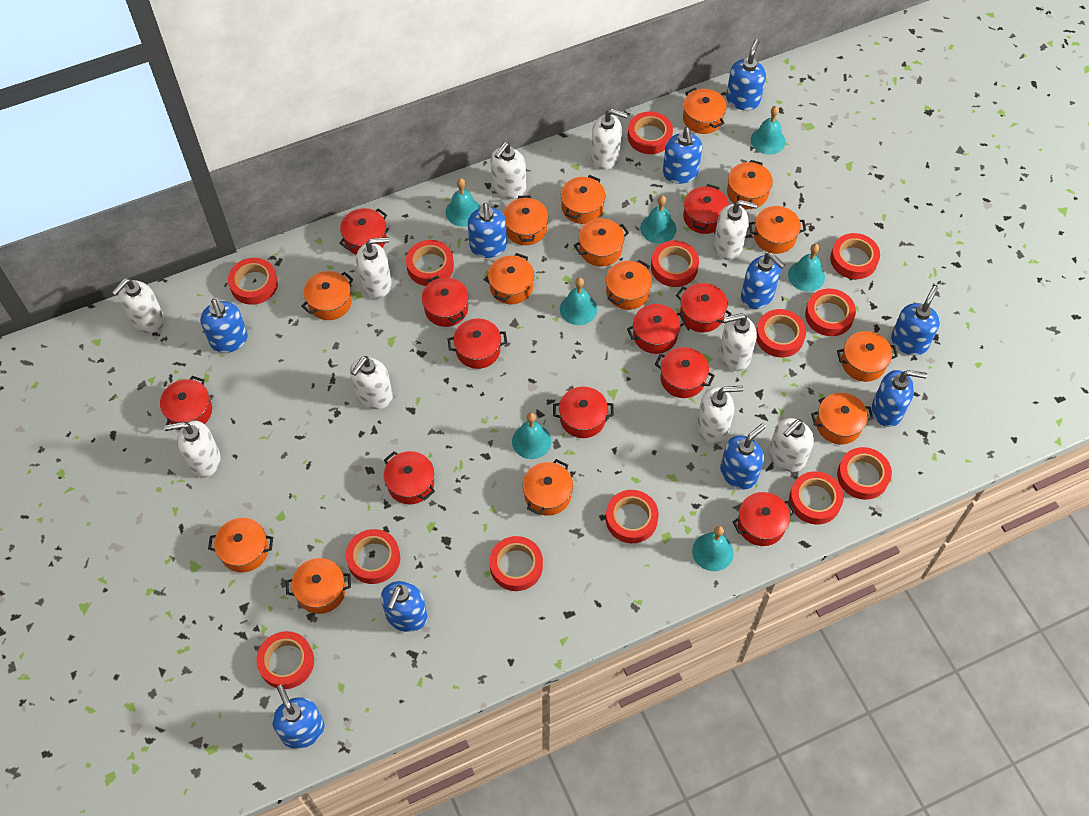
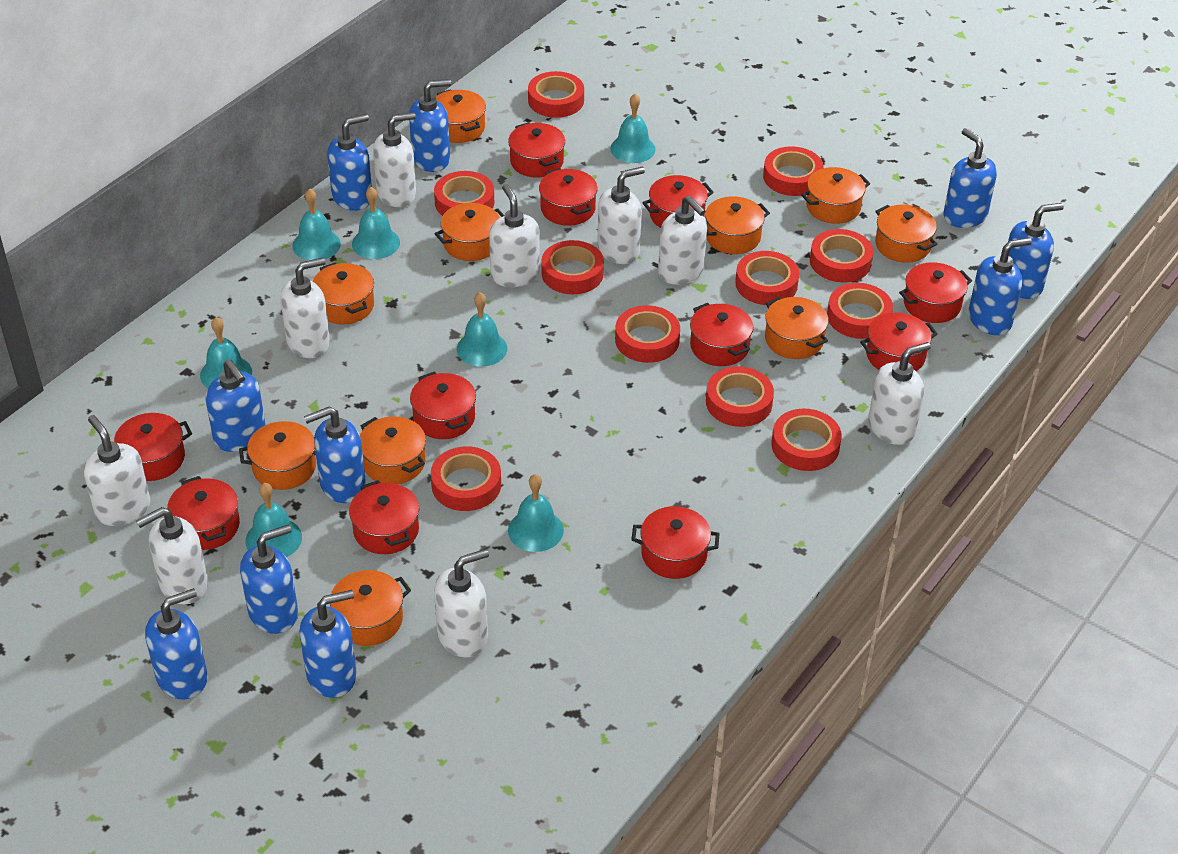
orange pot: 14 -> 10
red tape: 13 -> 11
white soap dispenser: 10 -> 9

